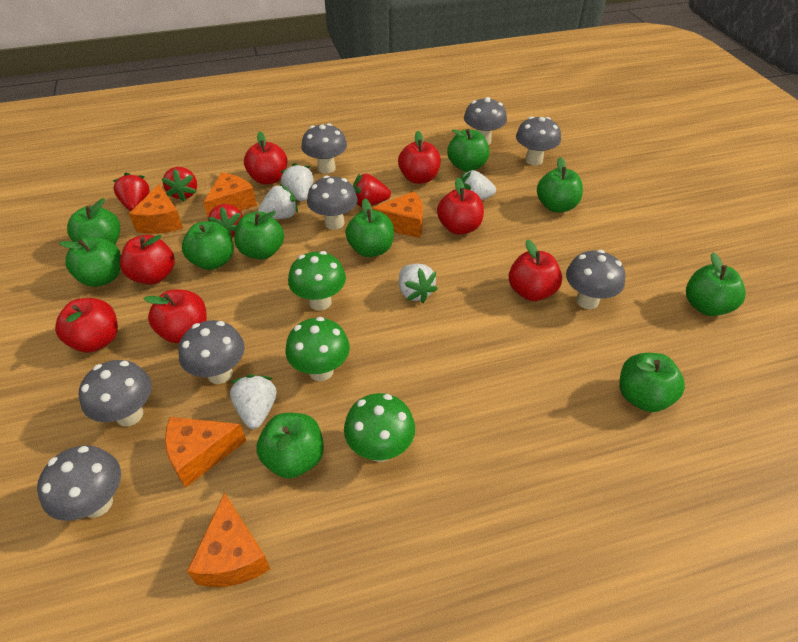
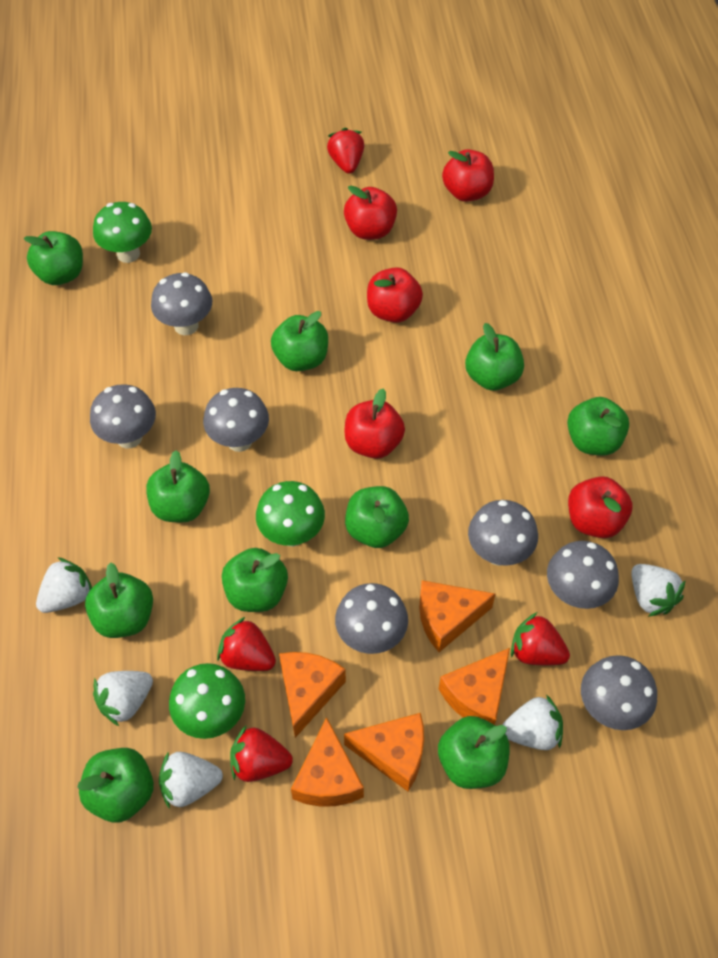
grey mushroom: 8 -> 7
red apple: 7 -> 5

